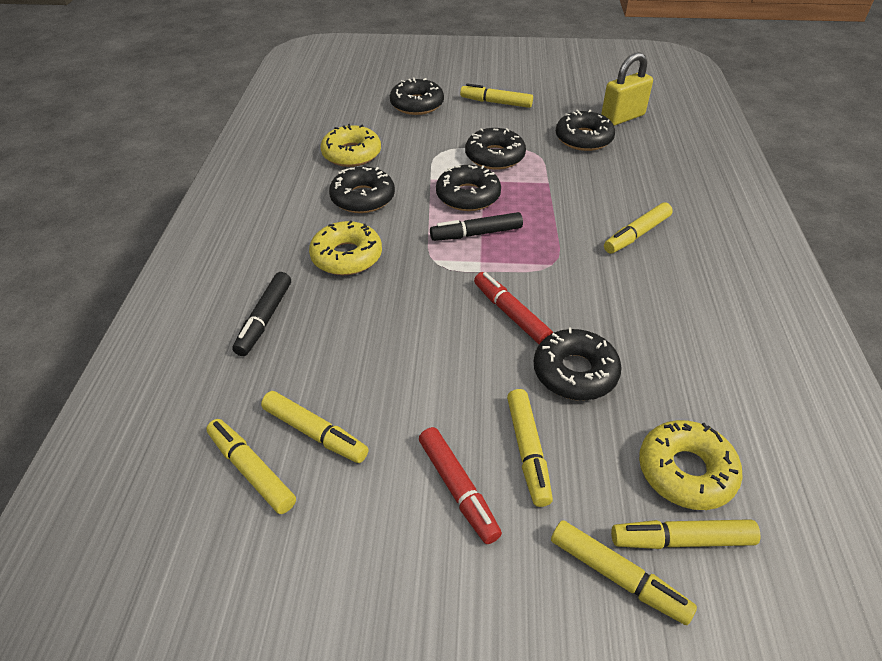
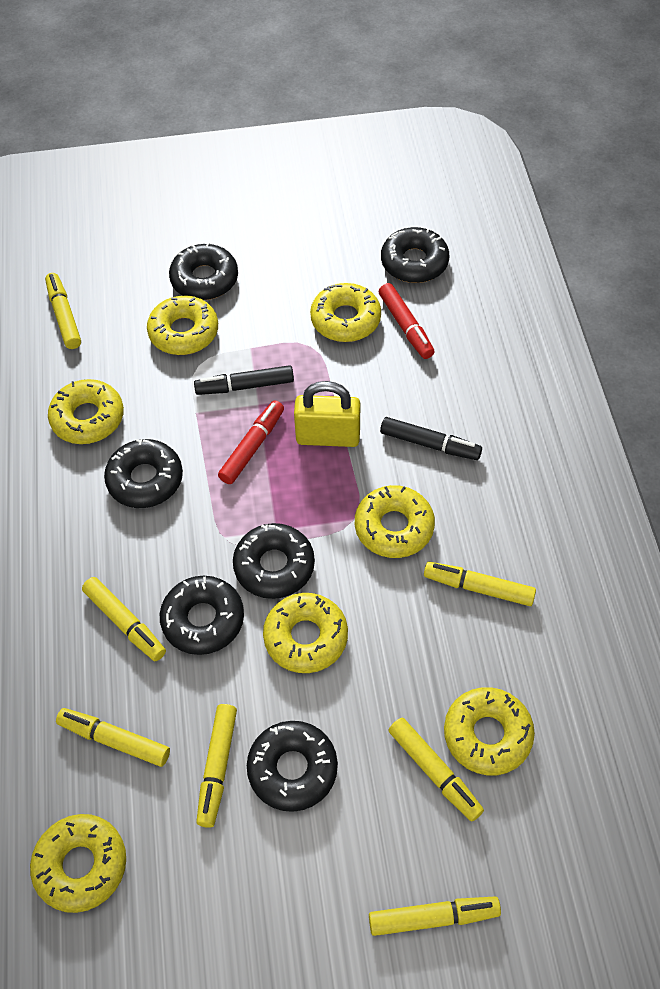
yellow donut: 3 -> 7

